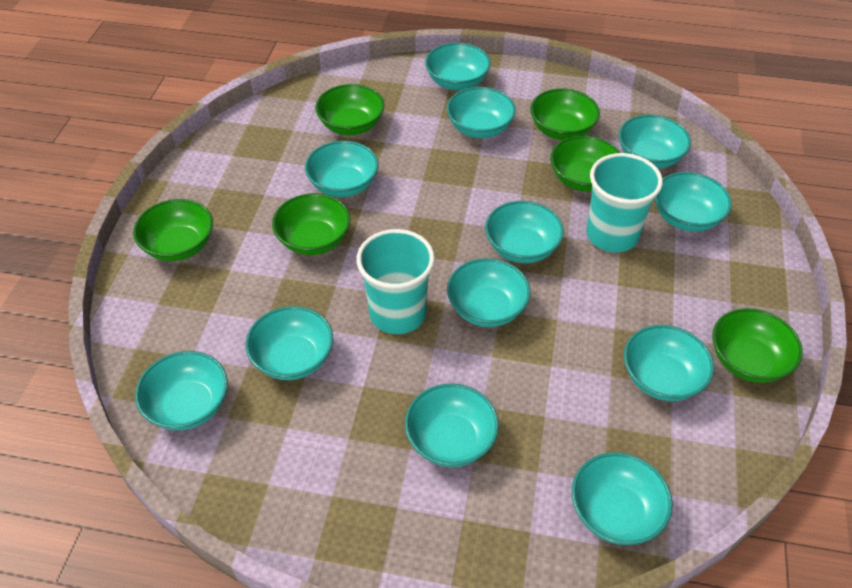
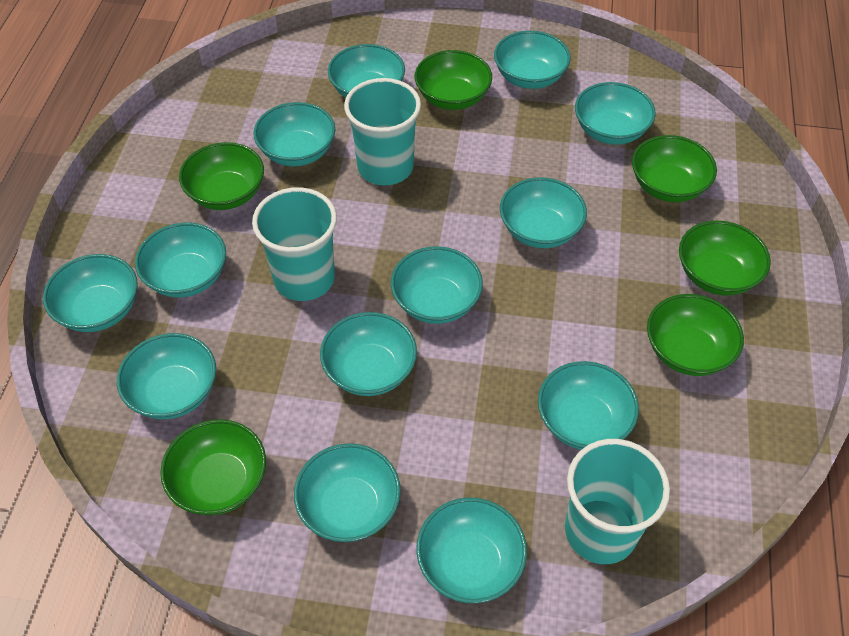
turquoise bowl: 12 -> 13
turquoise cup: 2 -> 3

